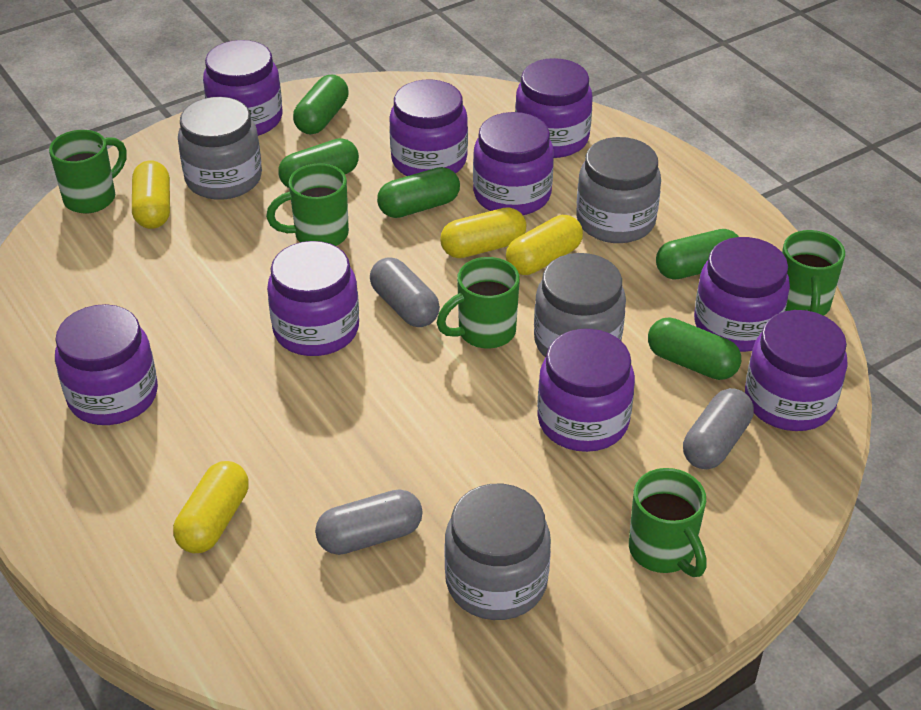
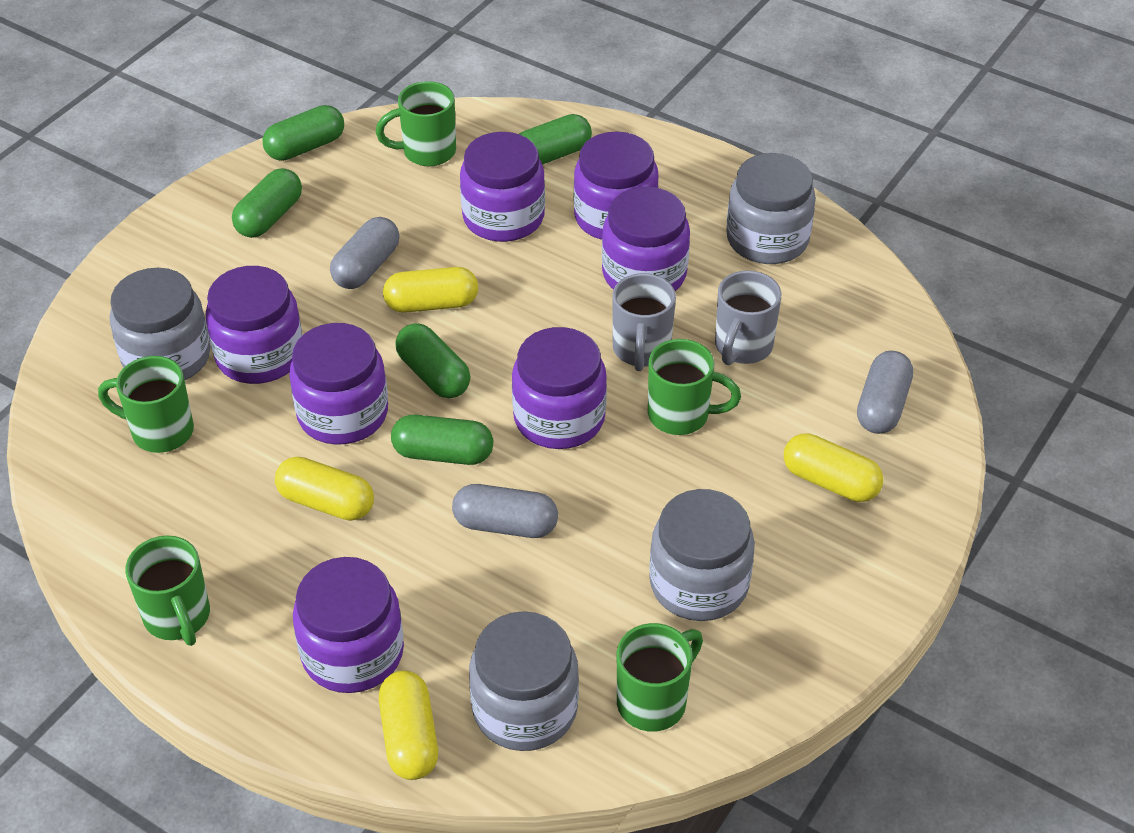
grey mug: 0 -> 2
purple jar: 9 -> 7

